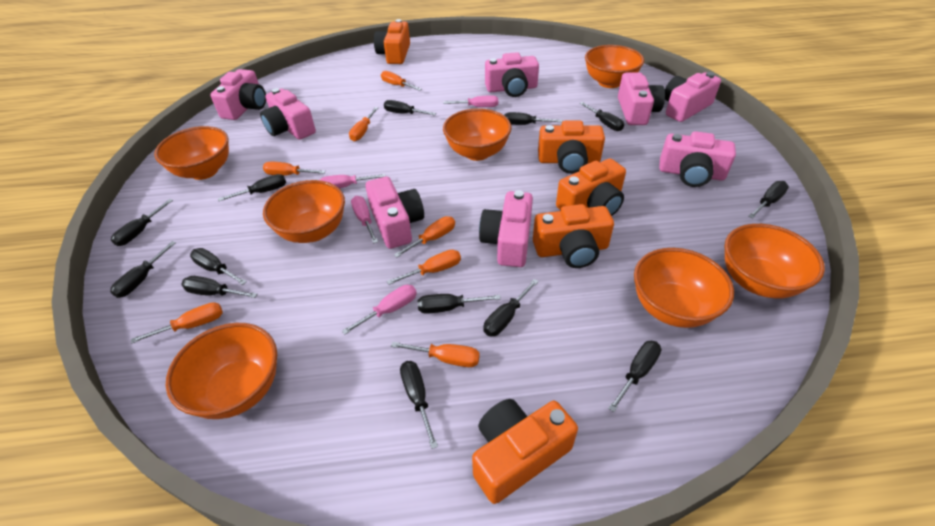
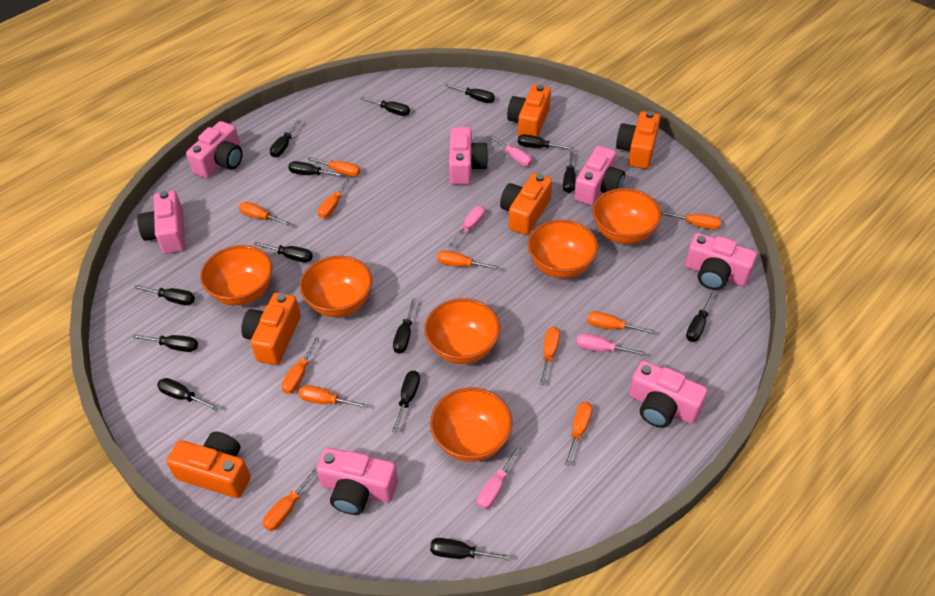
black screwdriver: 13 -> 14
orange bowl: 7 -> 6
orange screwdriver: 7 -> 11
pink camera: 8 -> 7

